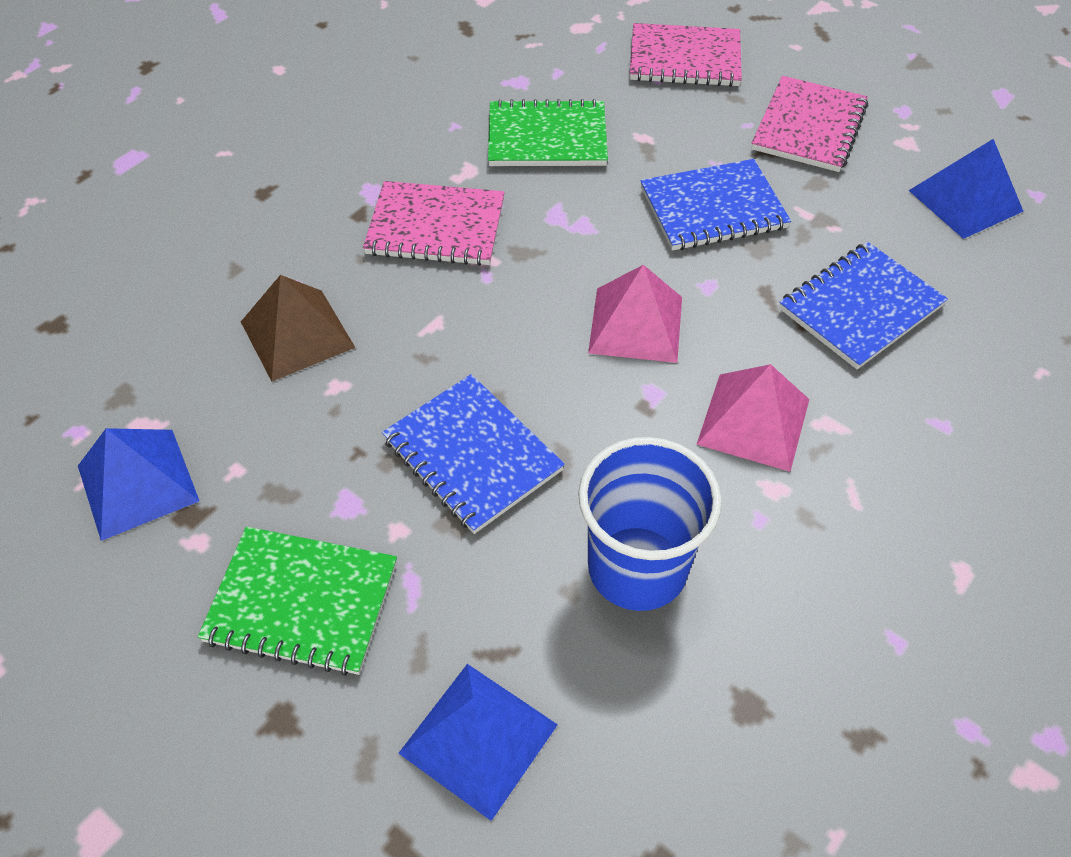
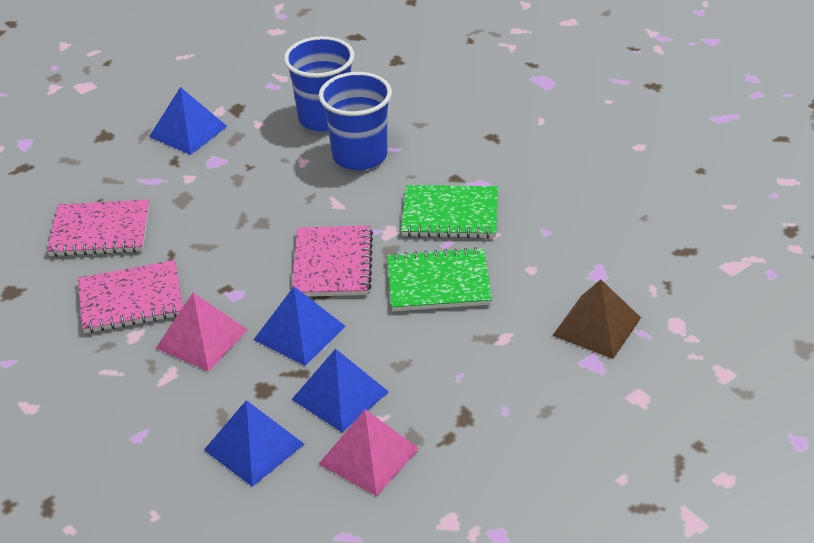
blue cup: 1 -> 2
blue notebook: 3 -> 0
blue pyramid: 3 -> 4

